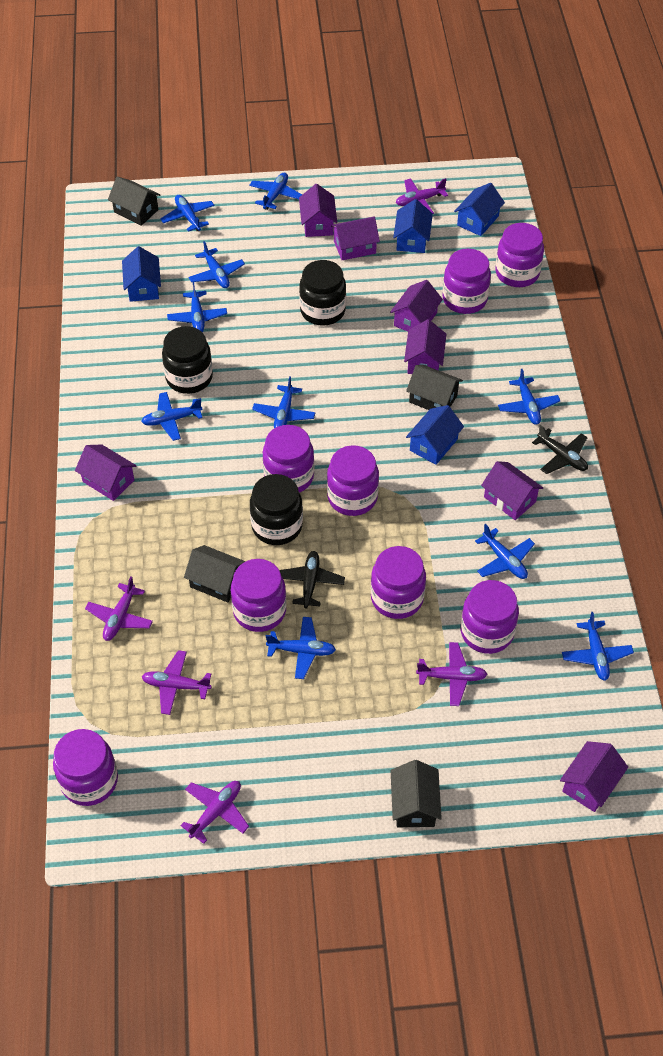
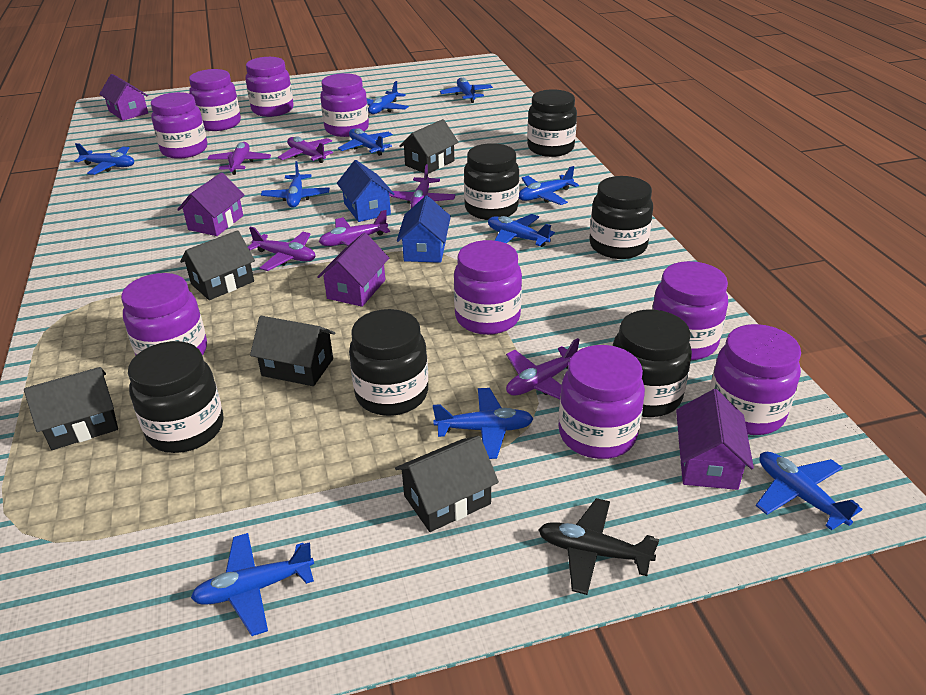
black house: 4 -> 5
black jar: 3 -> 6
black plane: 2 -> 1
blue house: 4 -> 2
purple house: 7 -> 4
purple jar: 8 -> 9
purple plane: 5 -> 6

